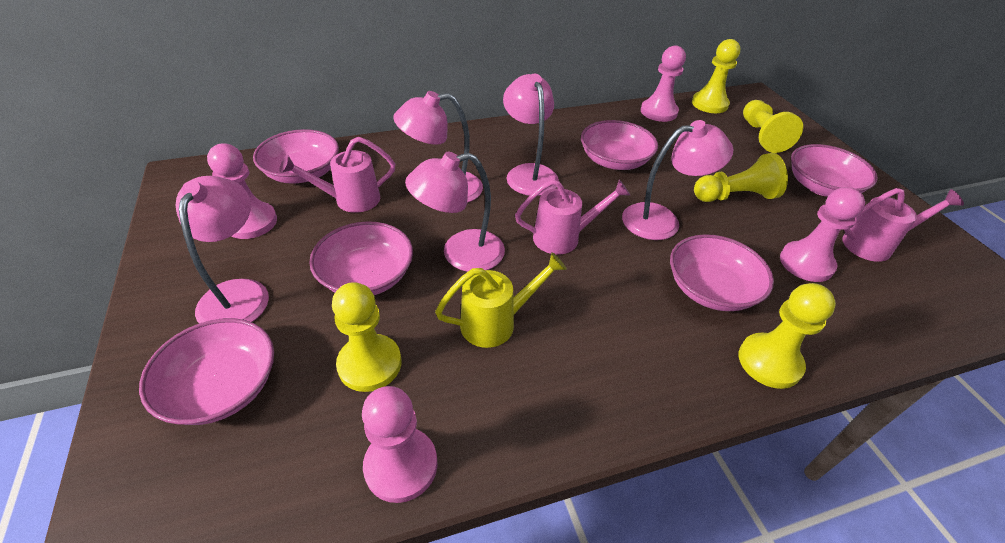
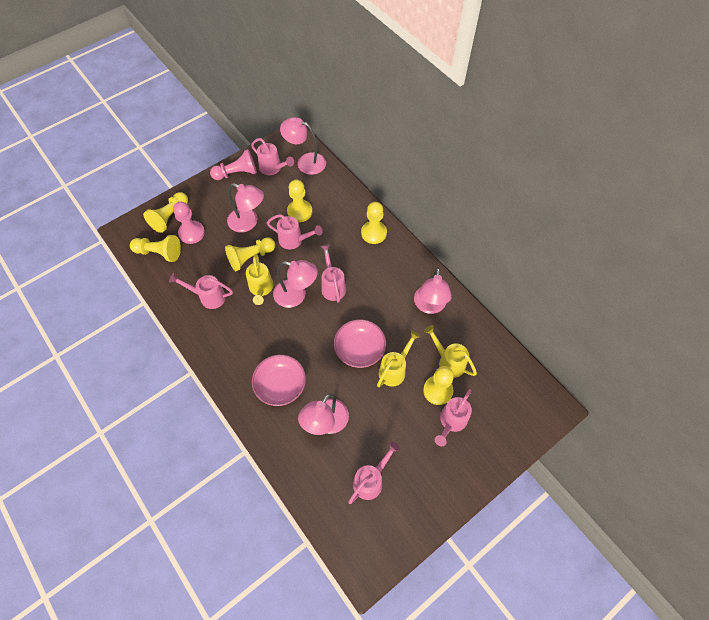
pink bowl: 6 -> 2
pink pawn: 4 -> 2
pink watering can: 3 -> 6
yellow pawn: 5 -> 6
yellow watering can: 1 -> 3

